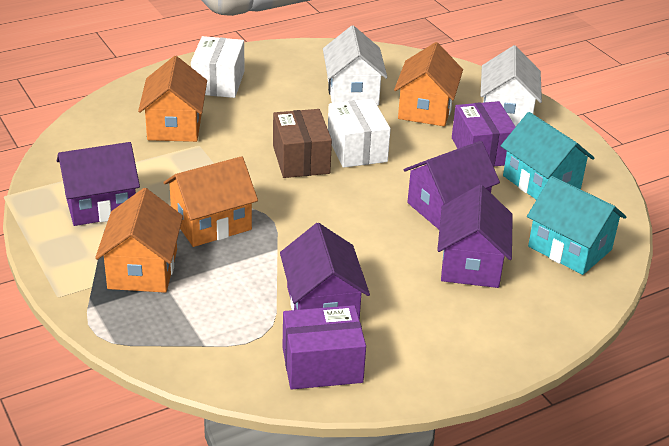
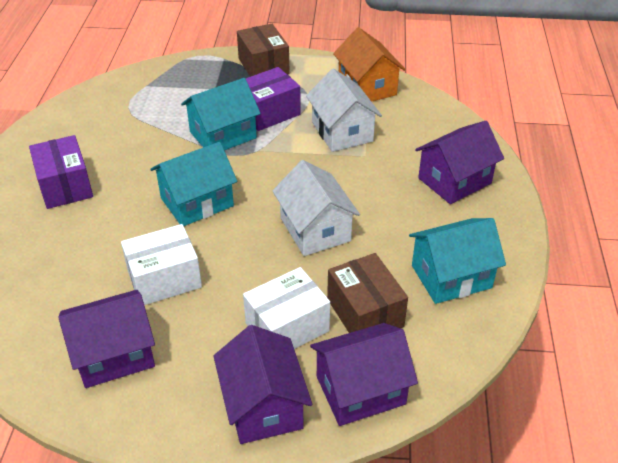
brown box: 1 -> 2
orange house: 4 -> 1
turquoise house: 2 -> 3

